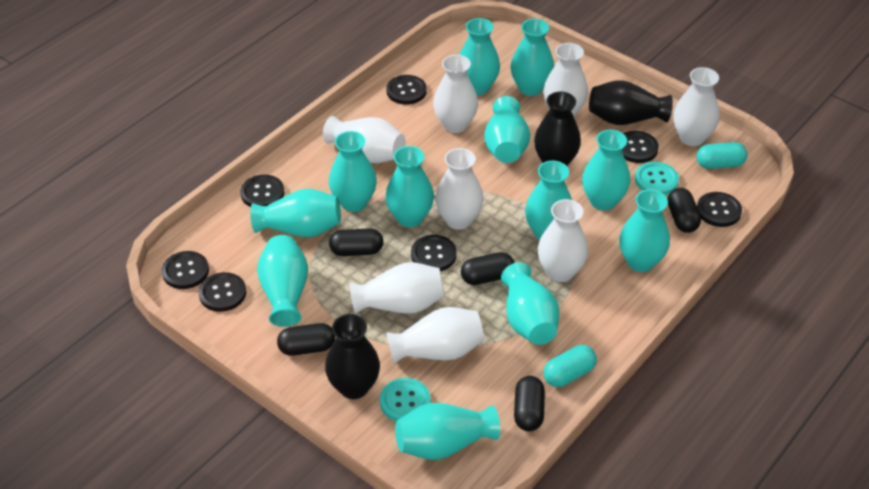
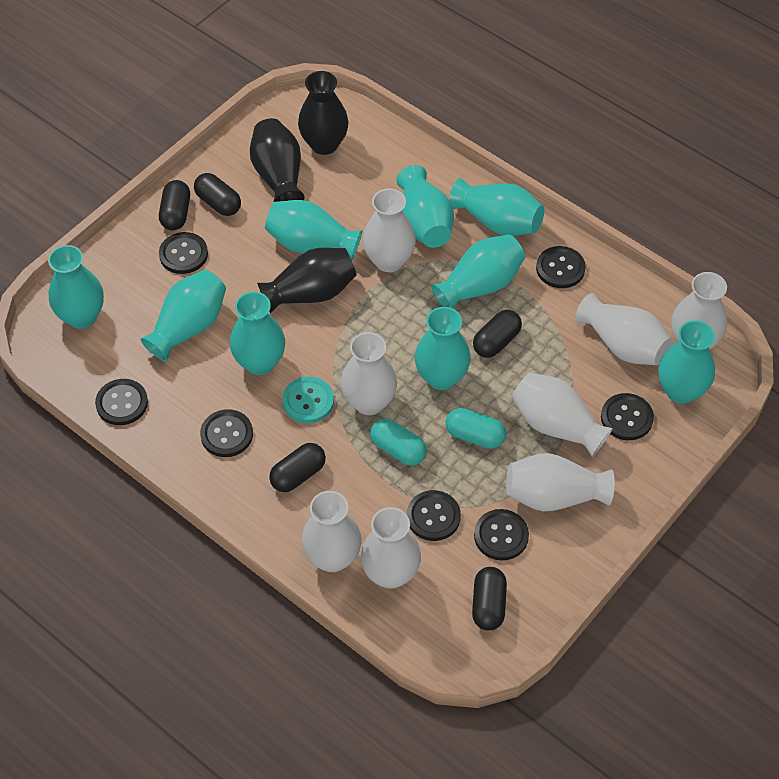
turquoise button: 2 -> 1
turquoise vase: 12 -> 9

